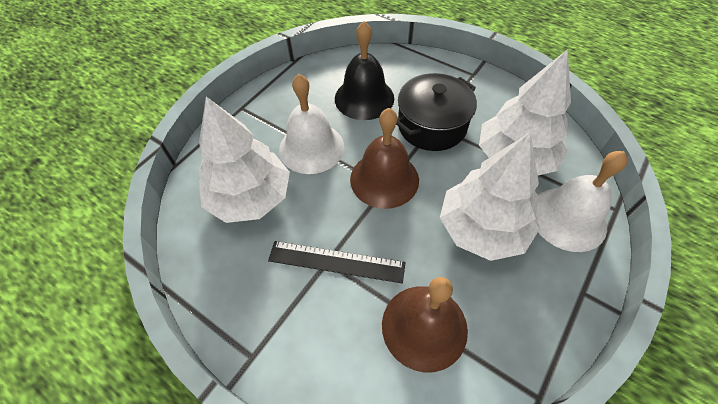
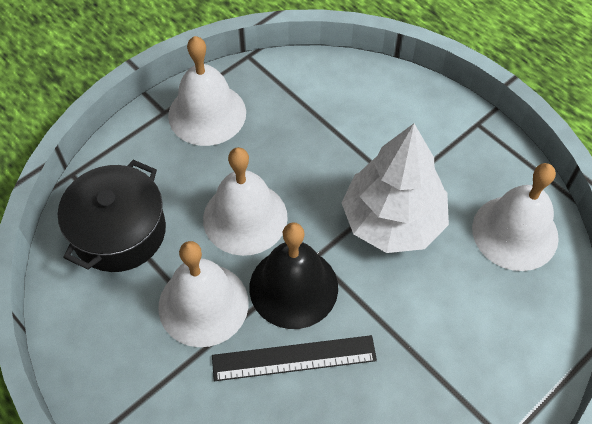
brown bell: 2 -> 0
white bell: 2 -> 4
white tree: 3 -> 1

